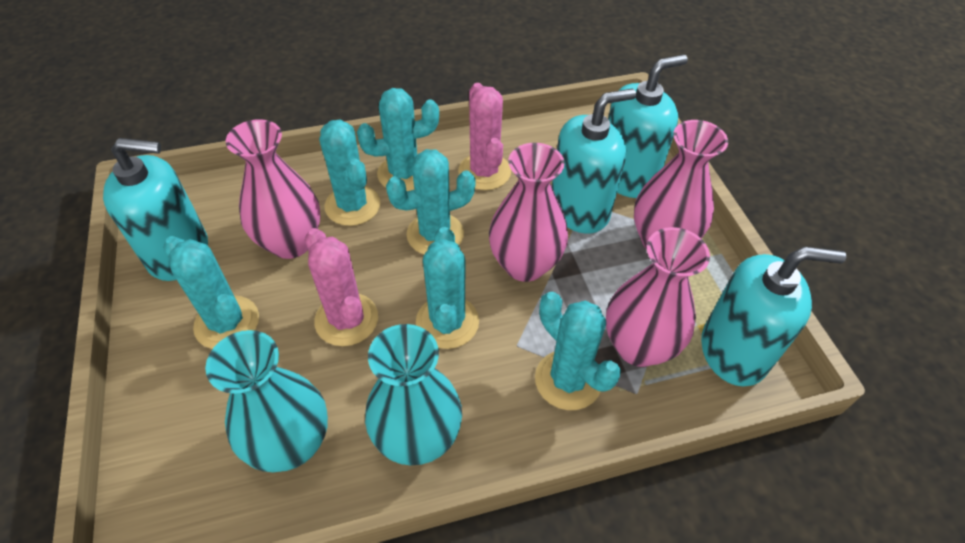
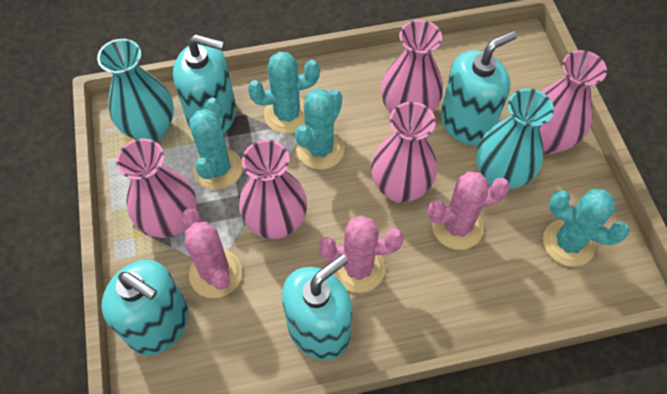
pink cactus: 2 -> 3
pink vase: 4 -> 5
turquoise cactus: 6 -> 4

